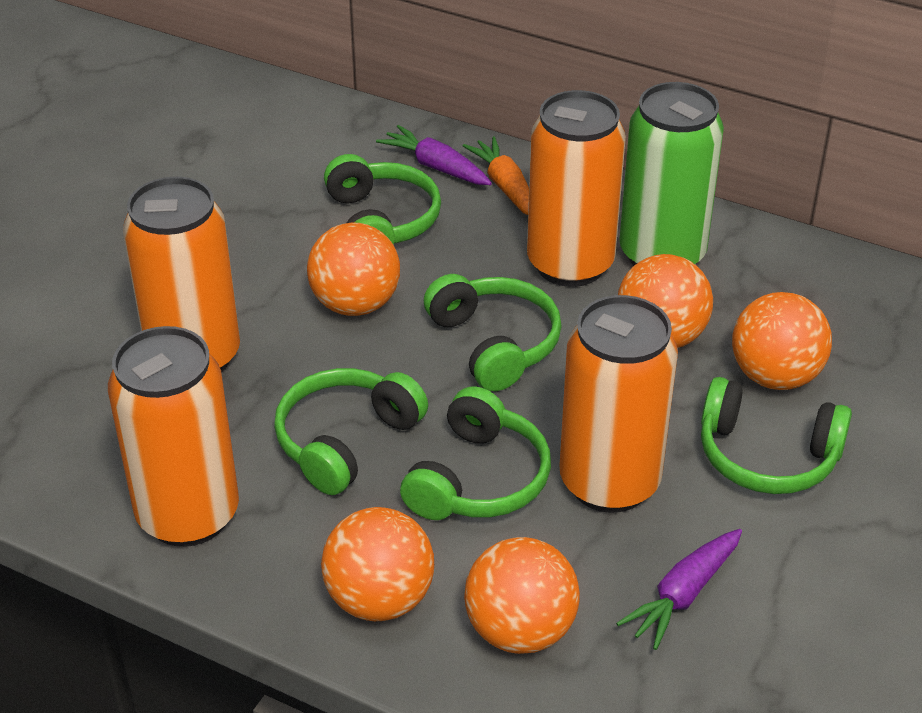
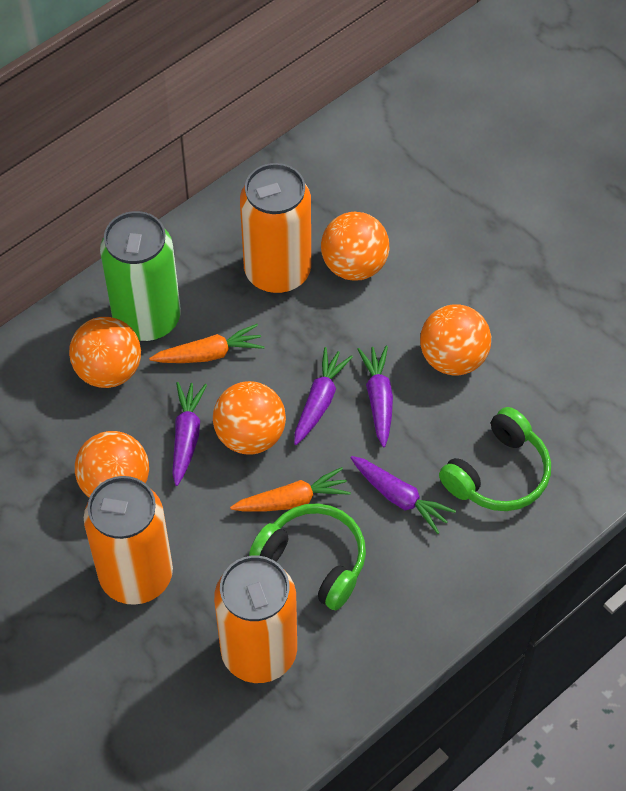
green headphones: 5 -> 2
orange can: 4 -> 3
orange carrot: 1 -> 2
purple carrot: 2 -> 4

